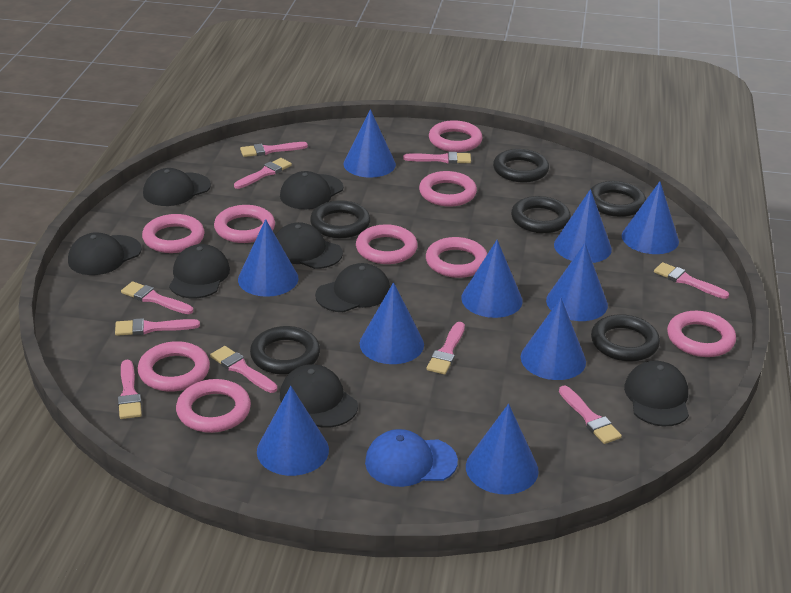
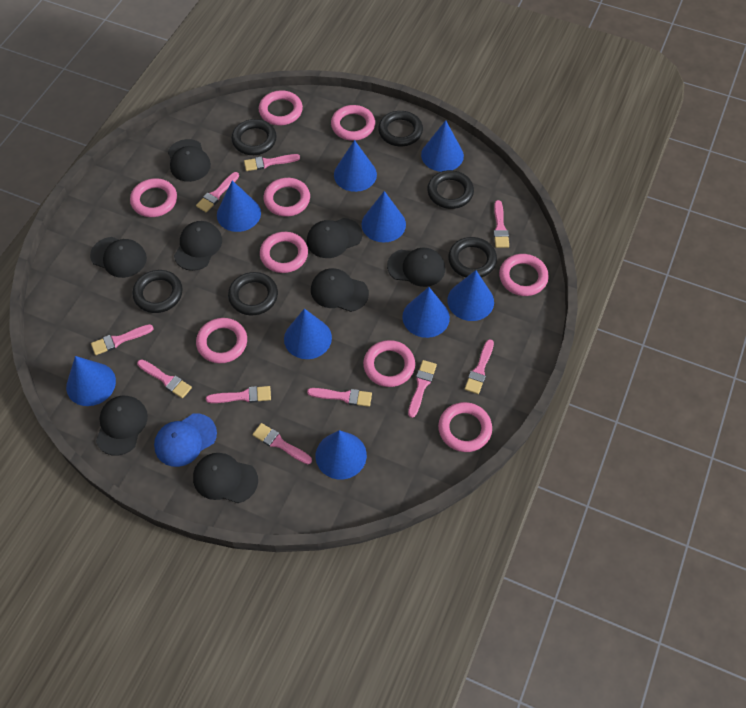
blue cone: 10 -> 9

